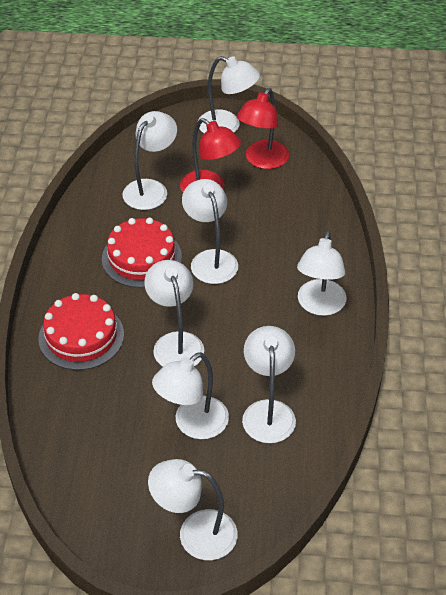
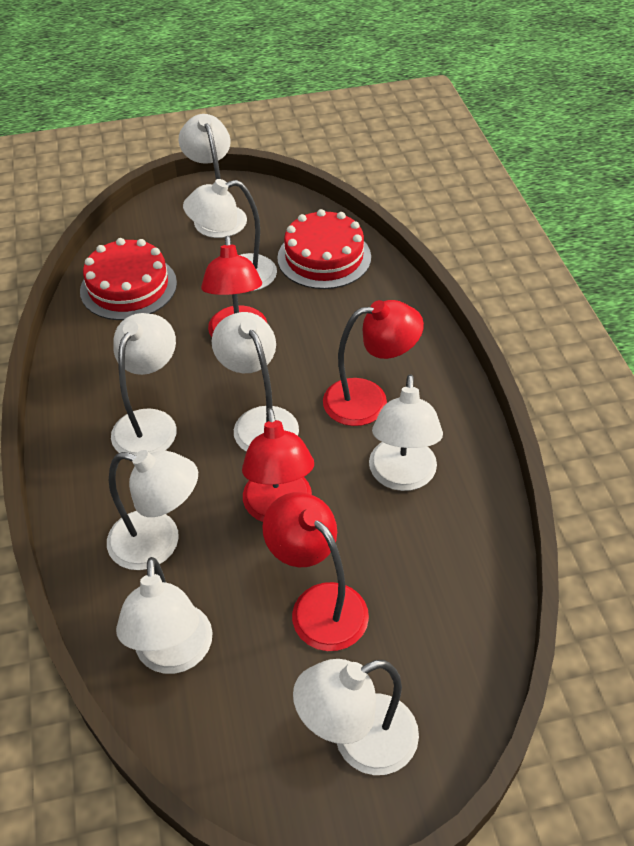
red lamp: 2 -> 4

